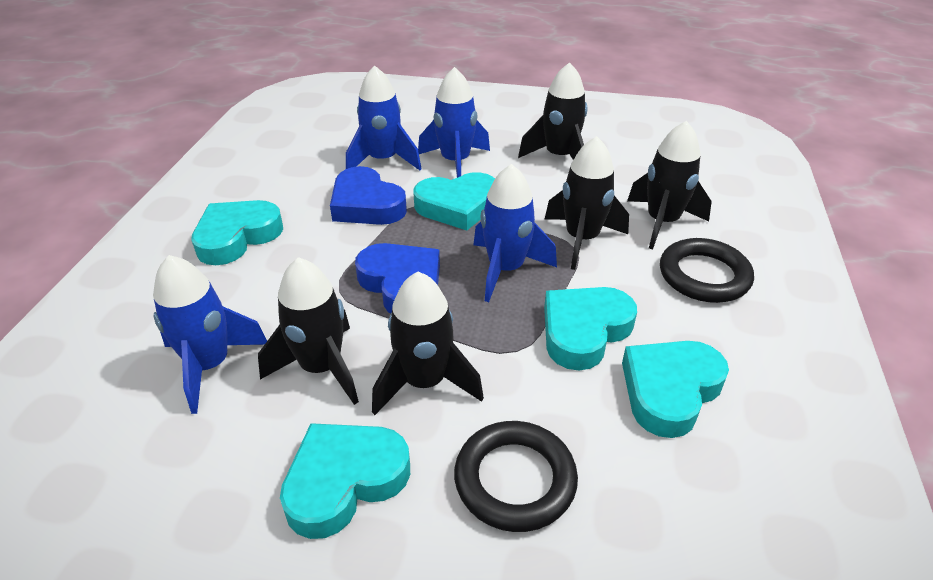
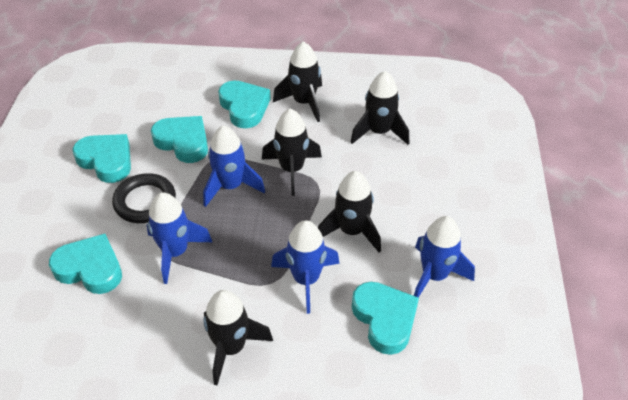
black ring: 2 -> 1
blue heart: 2 -> 0

